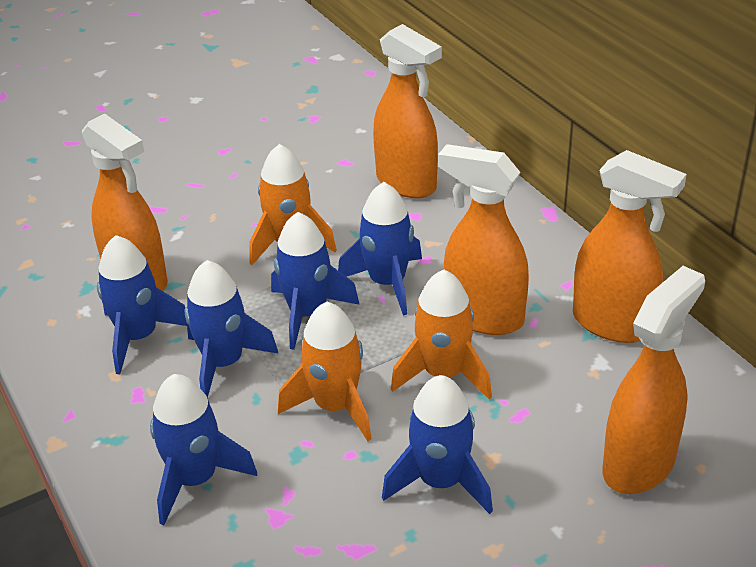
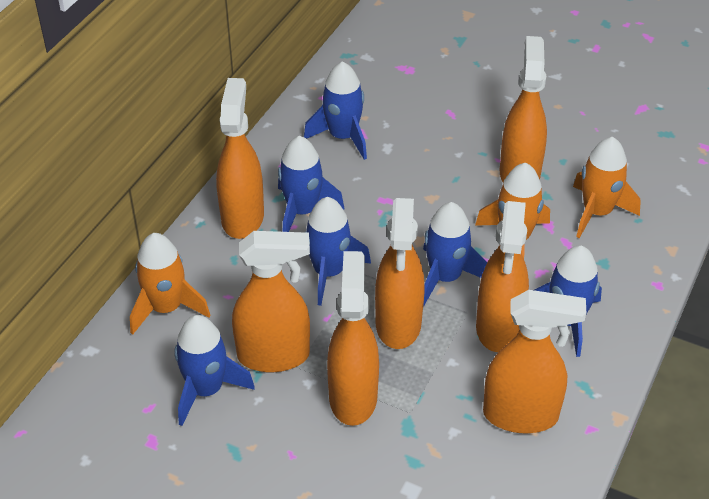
orange spray bottle: 5 -> 7

